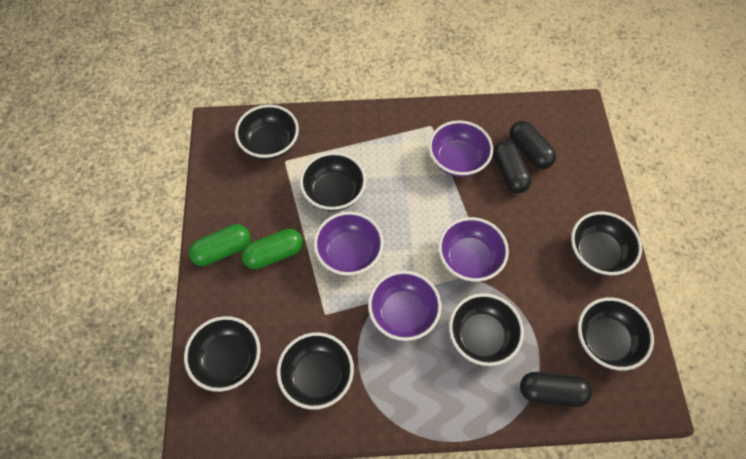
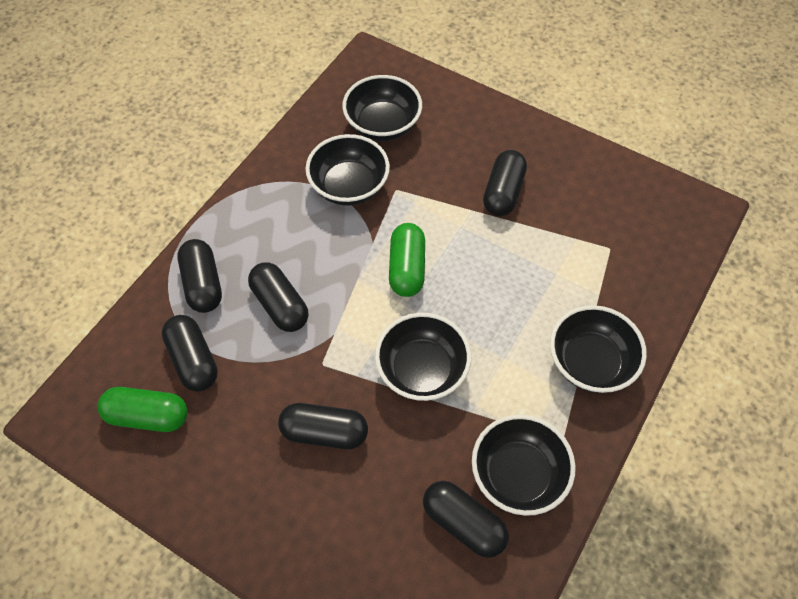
black bowl: 7 -> 5
black capsule: 3 -> 6
purple bowl: 4 -> 0

